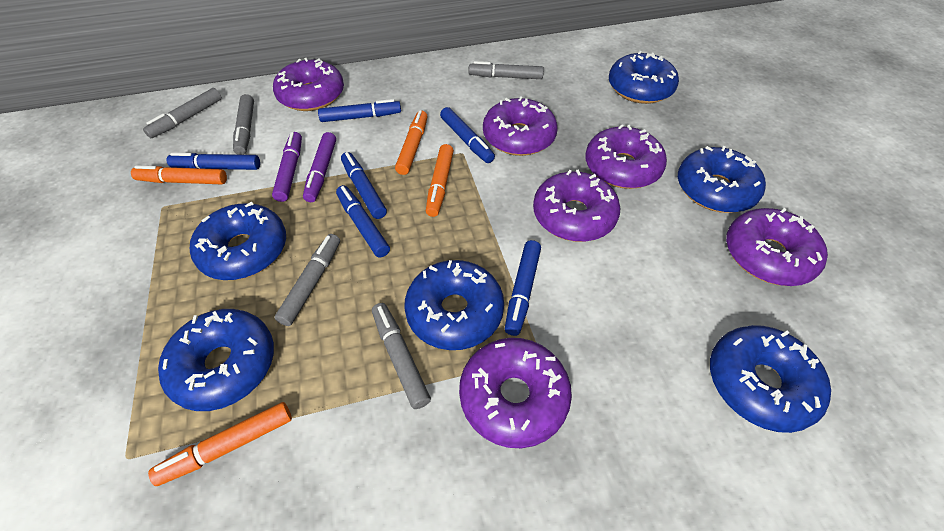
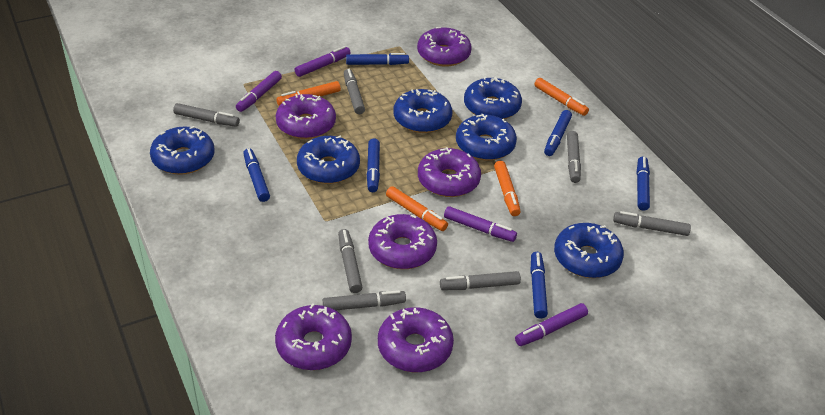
grey marker: 5 -> 7
purple marker: 2 -> 4

